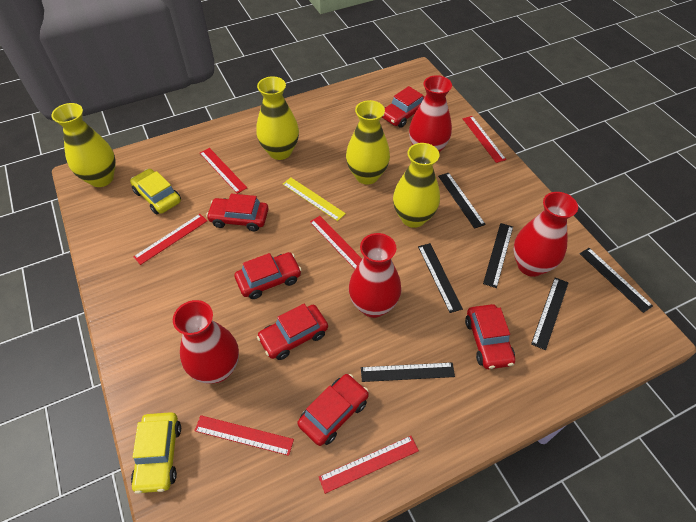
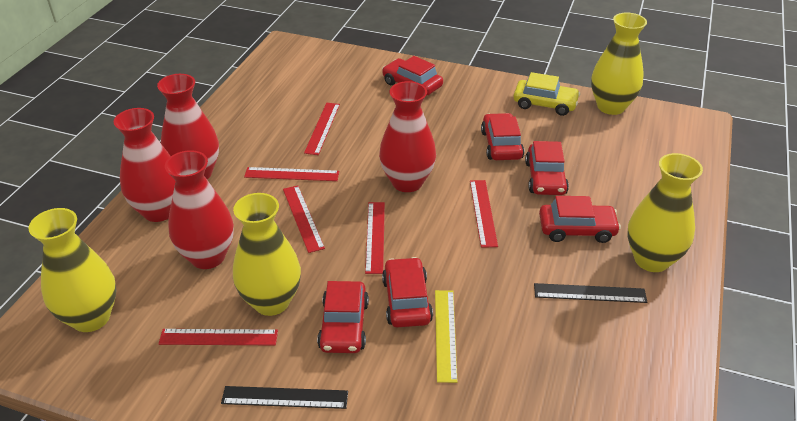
black ruler: 6 -> 2
yellow car: 2 -> 1

